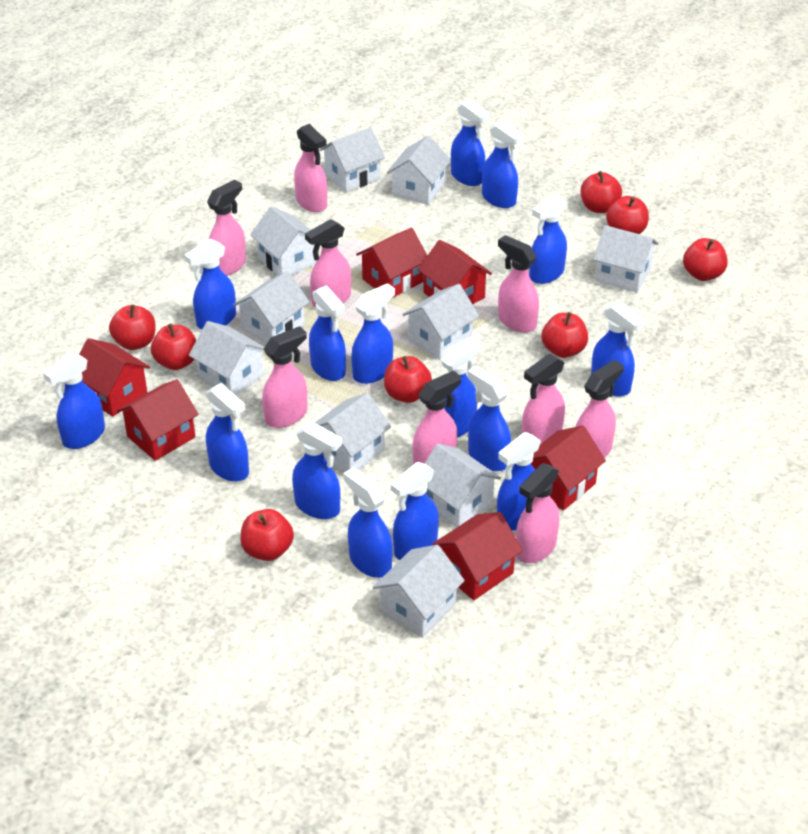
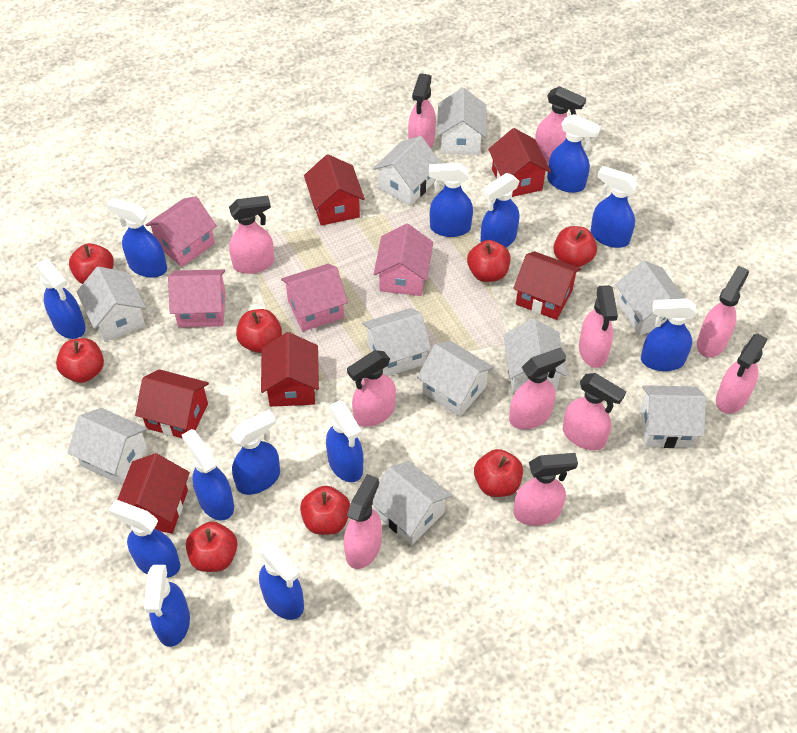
blue spray bottle: 15 -> 13
pink house: 0 -> 4
pink spray bottle: 9 -> 11

